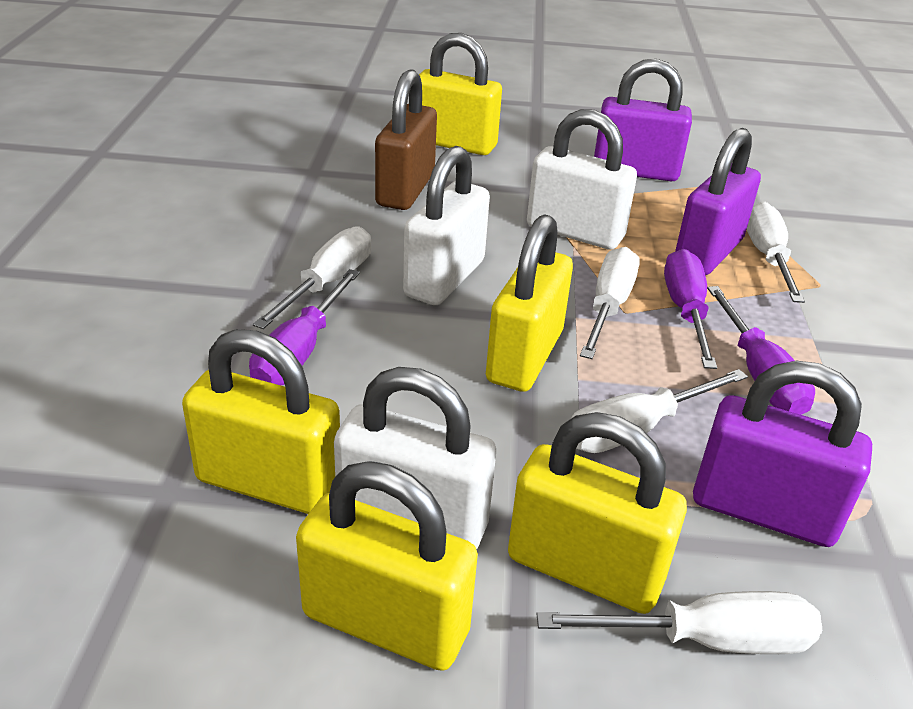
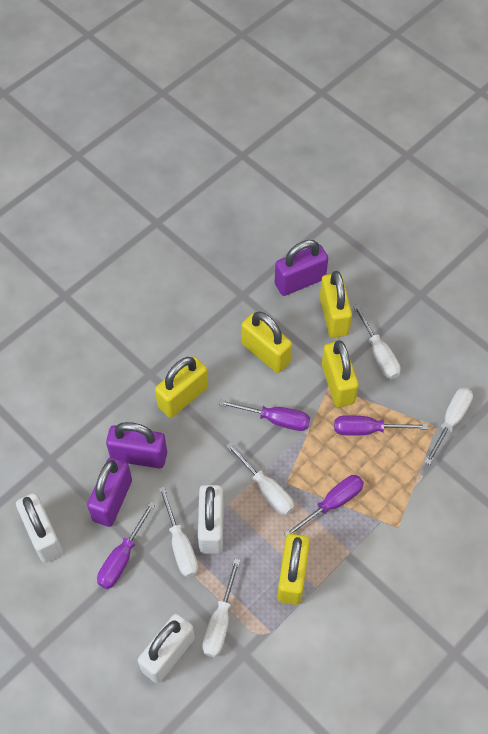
brown padlock: 1 -> 0
purple screwdriver: 3 -> 4

